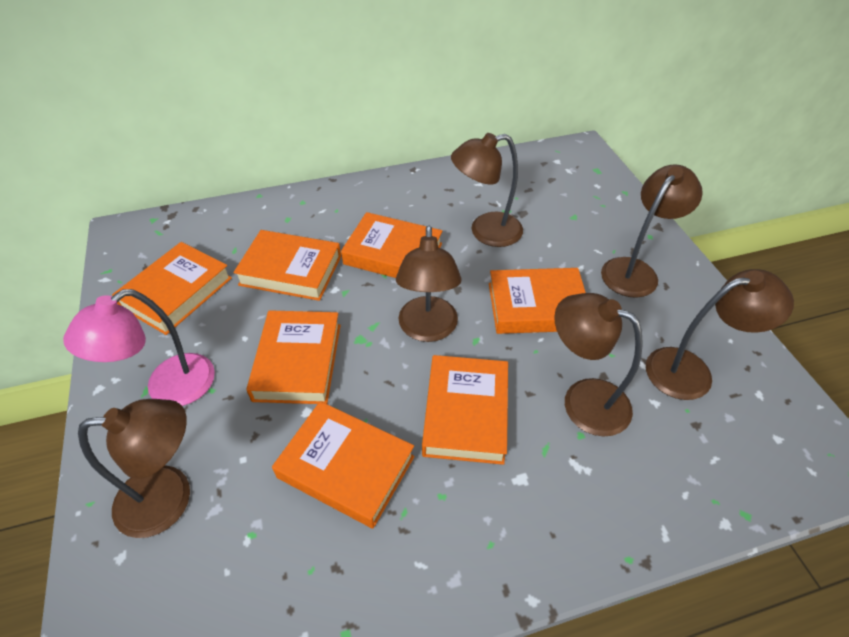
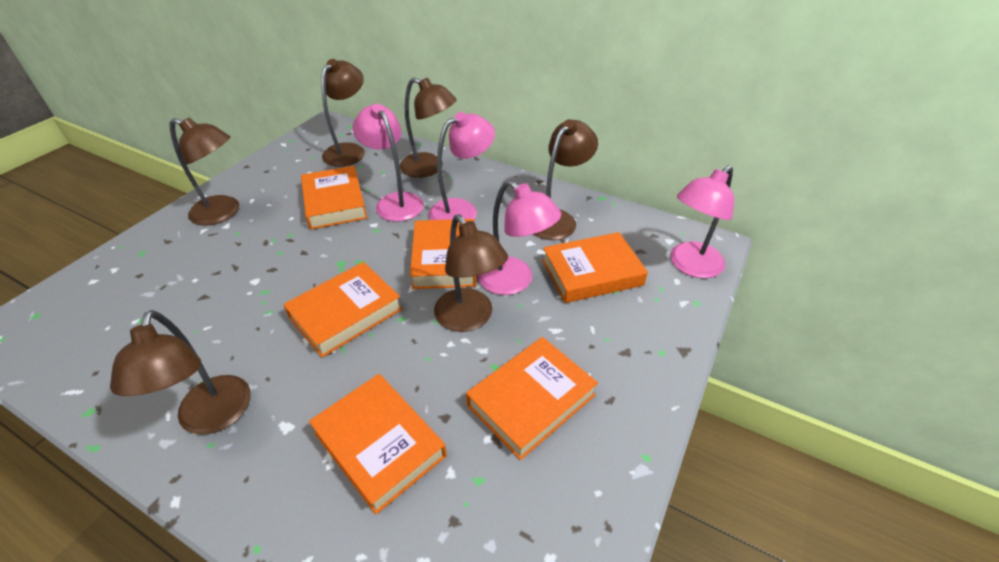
orange book: 7 -> 6
pink lamp: 1 -> 4

